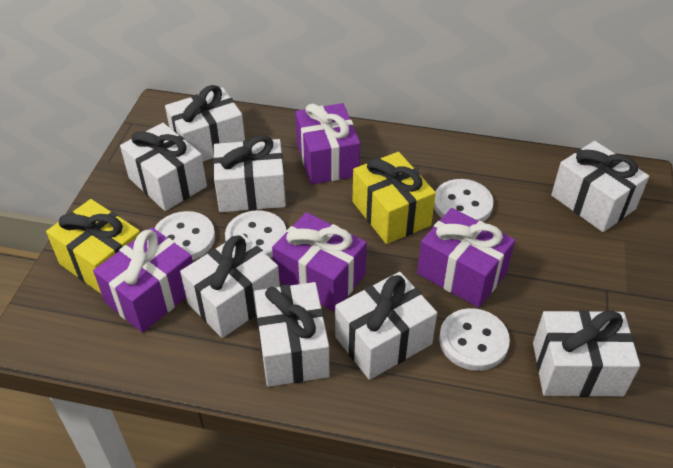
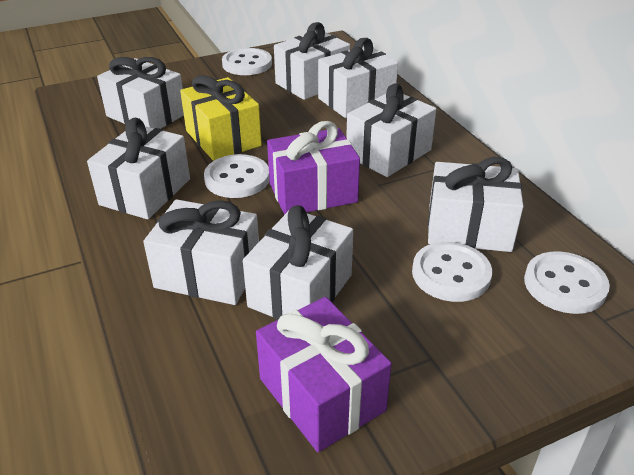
purple gift: 4 -> 2
yellow gift: 2 -> 1

